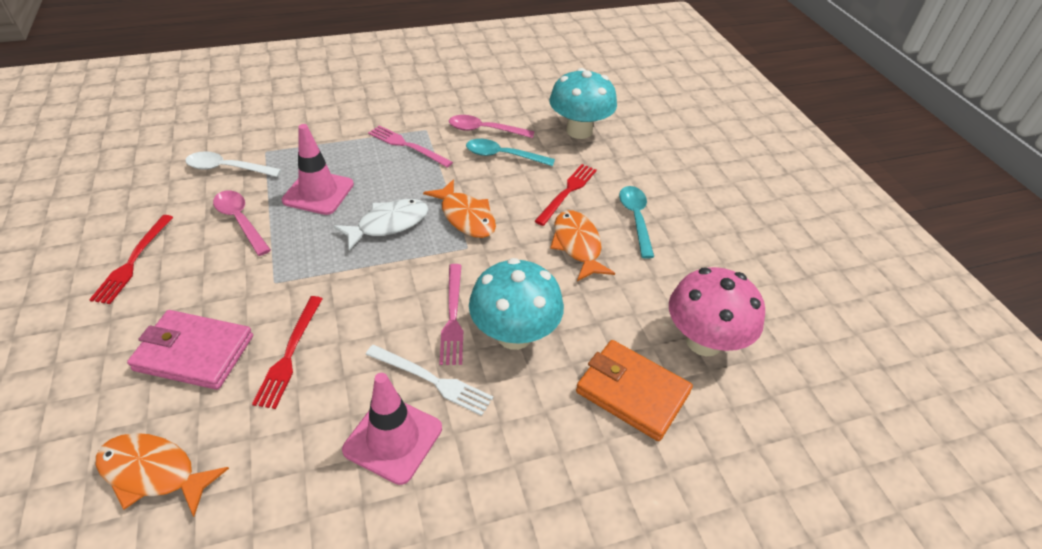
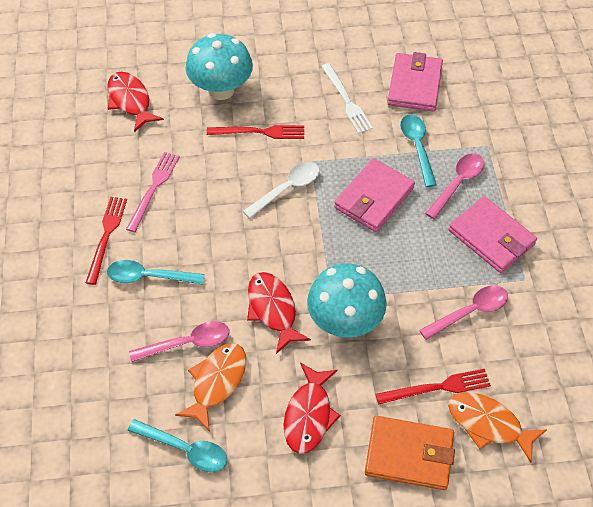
orange fish: 3 -> 2
pink fork: 2 -> 1
pink mushroom: 1 -> 0
pink spoon: 2 -> 3
pink traffic cone: 2 -> 0
pink wallet: 1 -> 3
red fish: 0 -> 3
turquoise spoon: 2 -> 3
white fish: 1 -> 0

